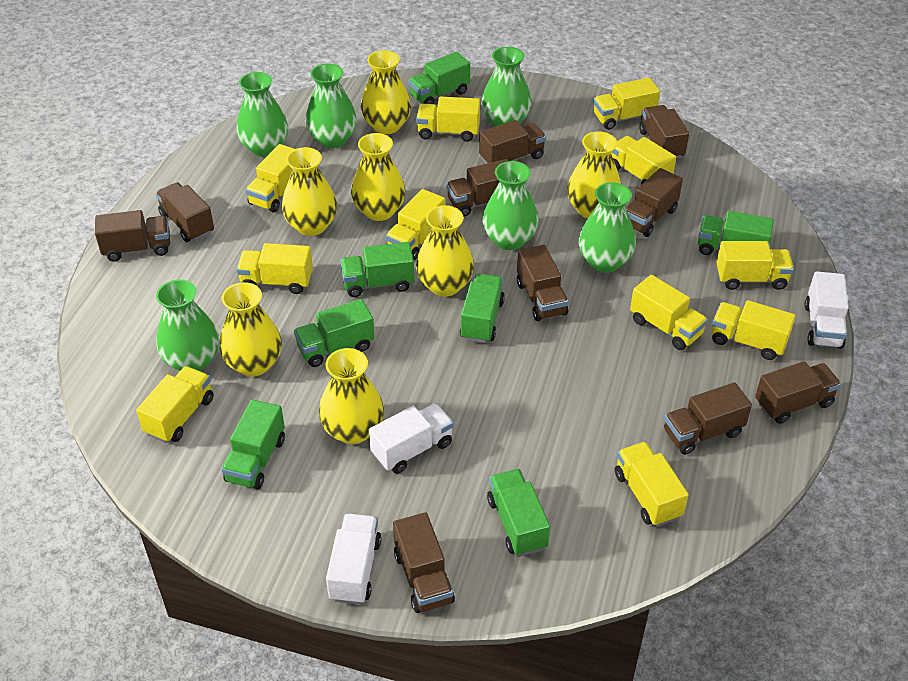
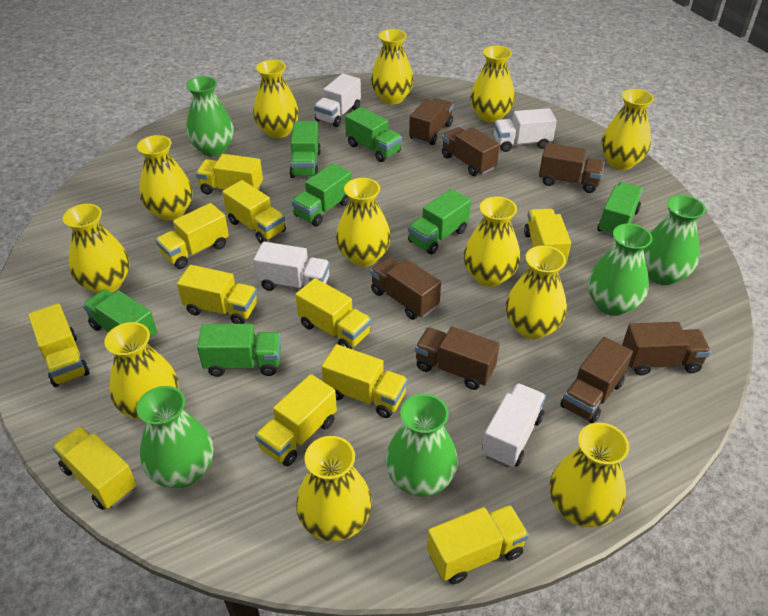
brown truck: 10 -> 7
green vase: 6 -> 5
white truck: 3 -> 4
yellow vase: 7 -> 12

